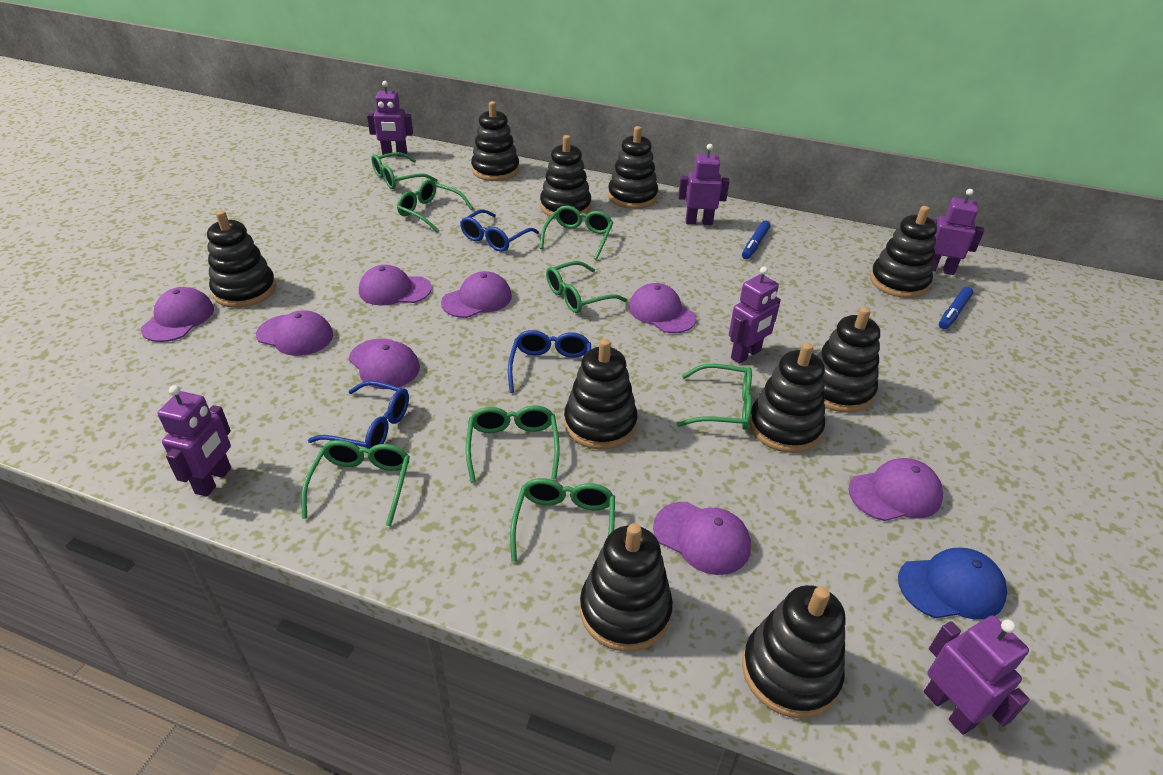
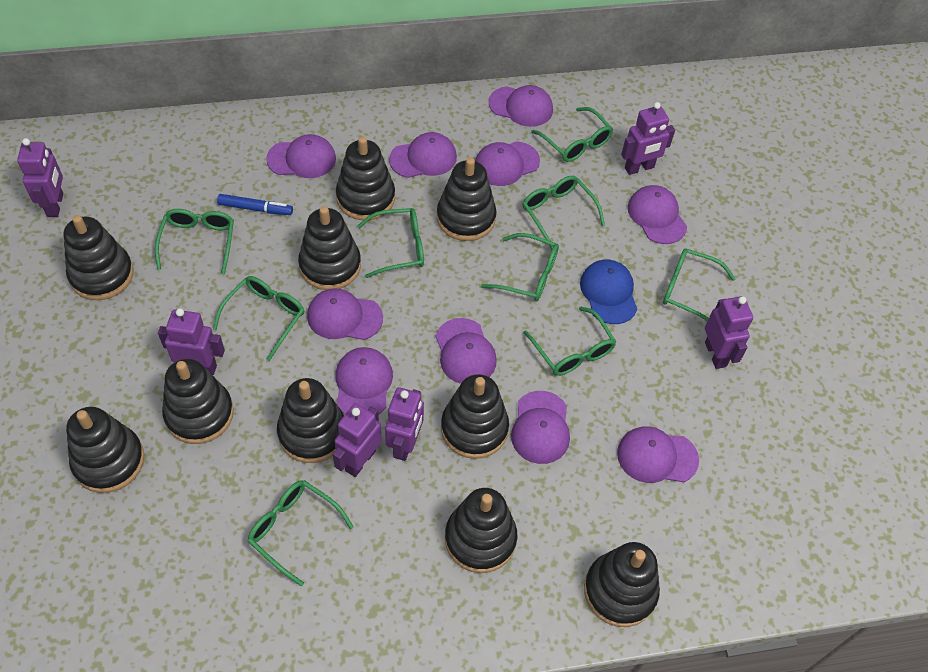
blue glasses: 3 -> 0
blue marker: 2 -> 1
green glasses: 8 -> 9
purple cap: 8 -> 10

